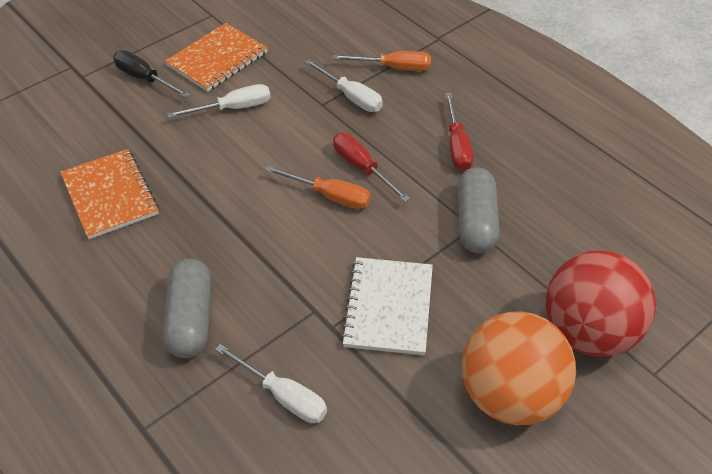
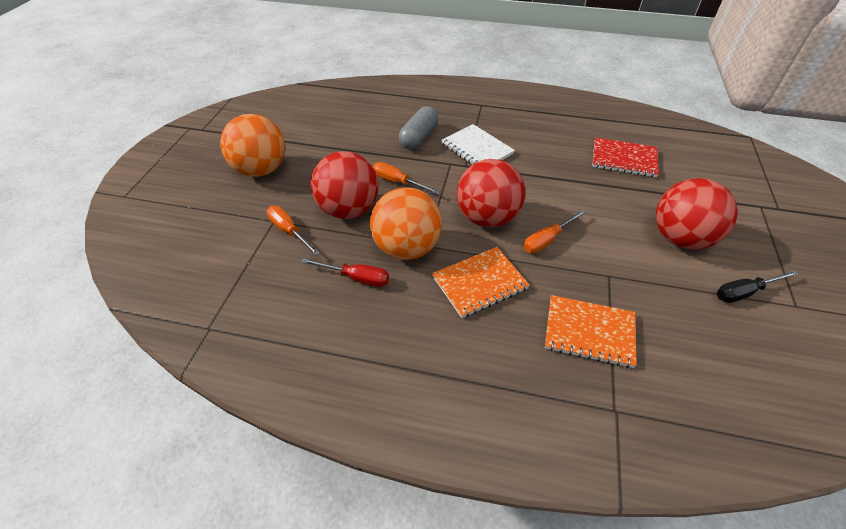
grey capsule: 2 -> 1
orange ball: 1 -> 2
orange screwdriver: 2 -> 3
red ball: 1 -> 3
red notebook: 0 -> 1
red screwdriver: 2 -> 1
white screwdriver: 3 -> 0

